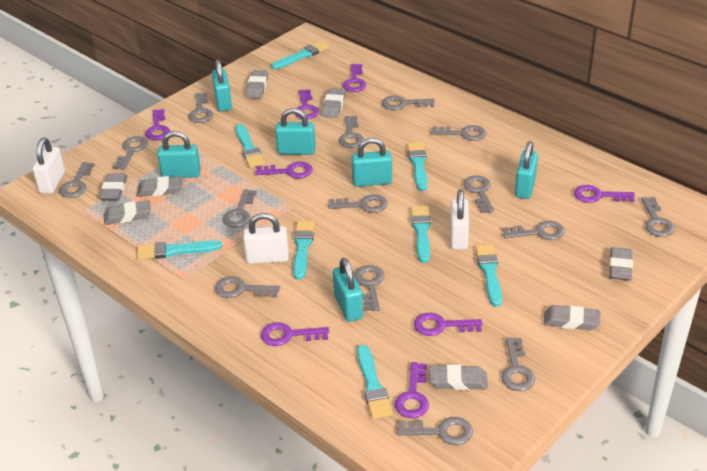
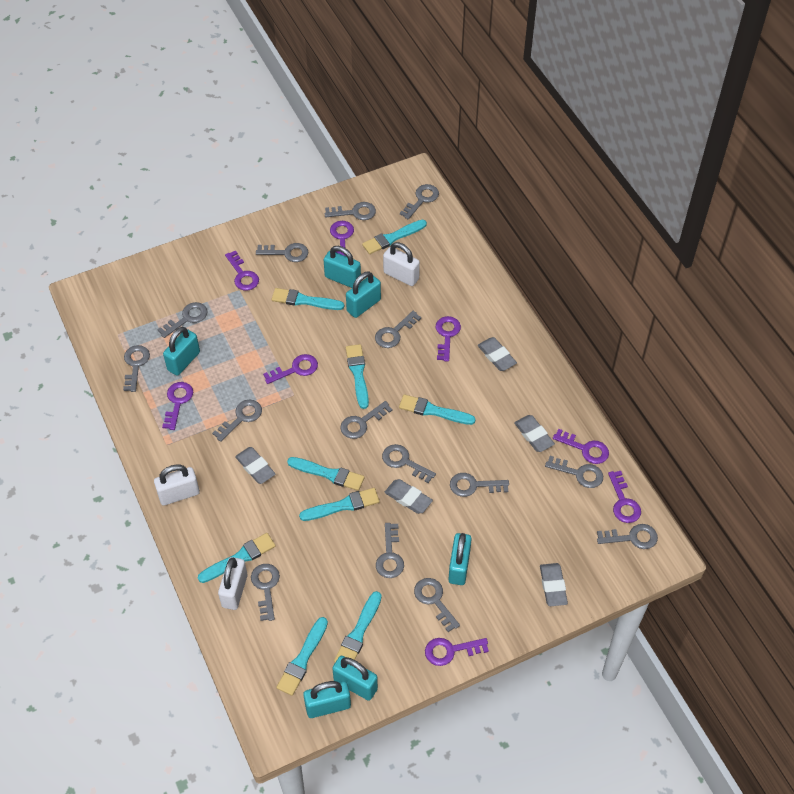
grey eraser: 8 -> 5
turquoise brush: 8 -> 9

